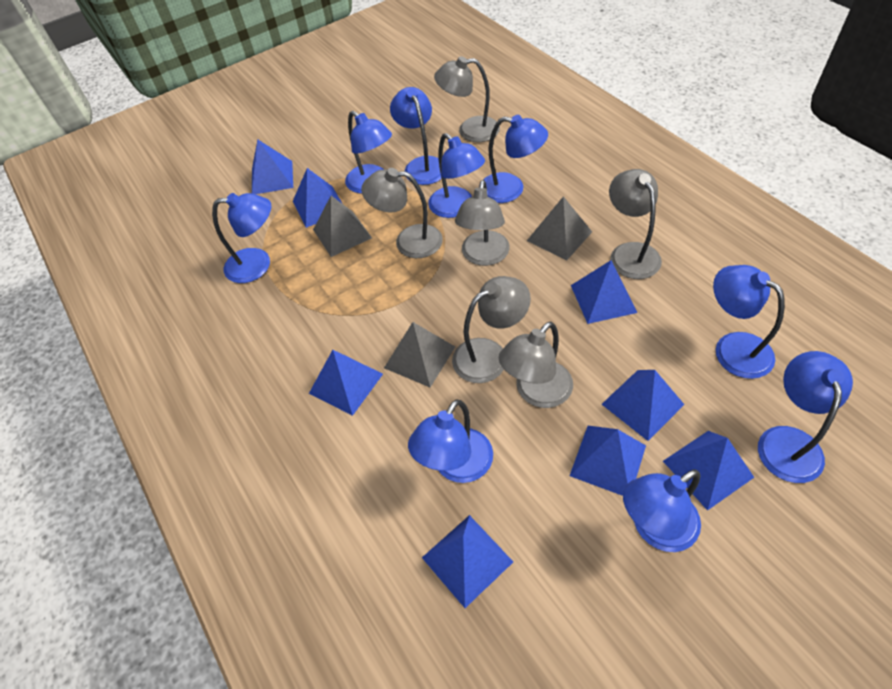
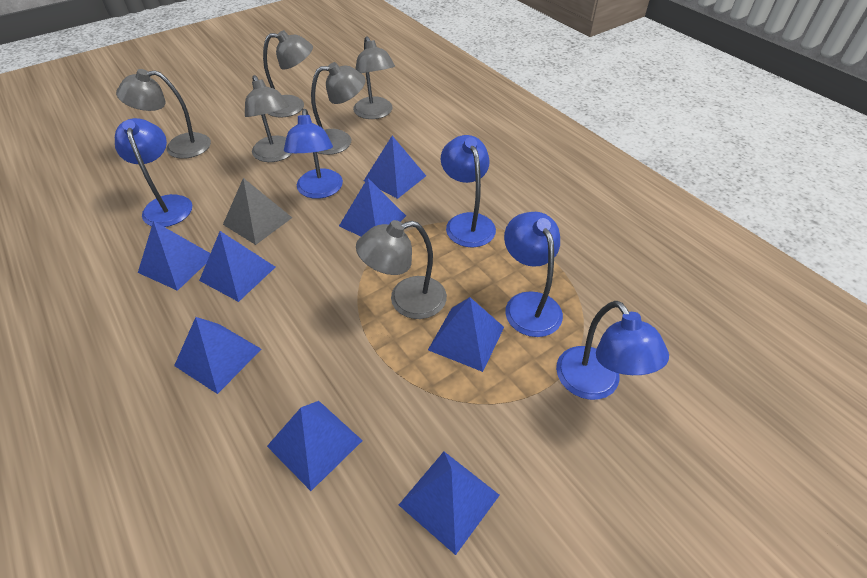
blue lamp: 9 -> 5
grey pyramid: 3 -> 1

